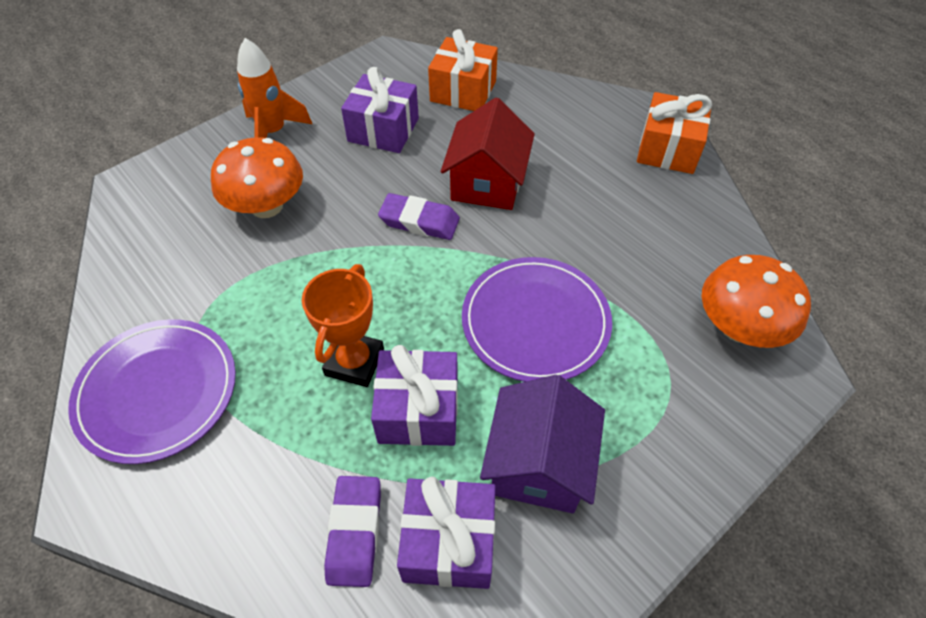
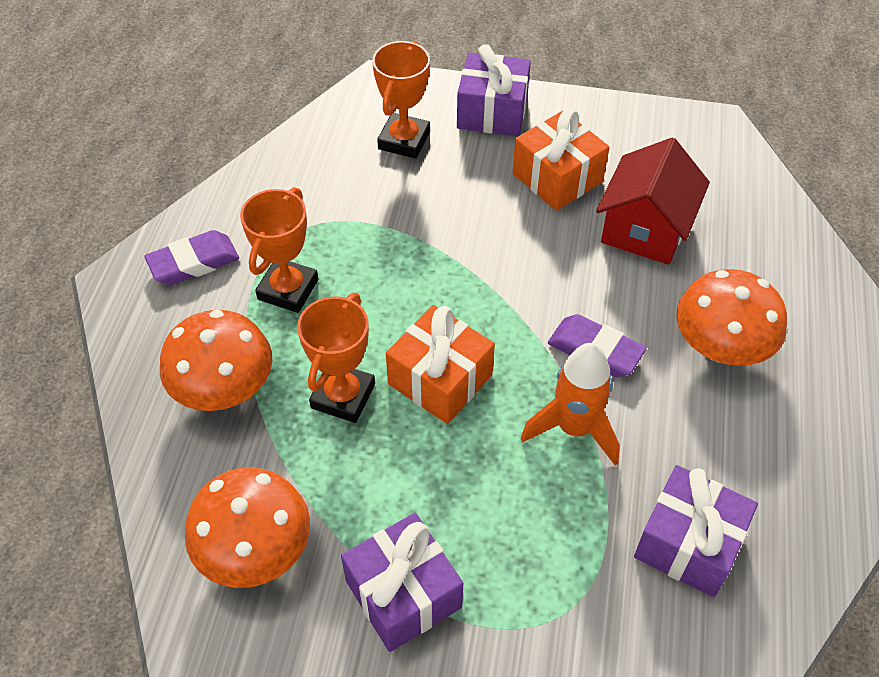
orange mushroom: 2 -> 3
orange trophy: 1 -> 3
purple house: 1 -> 0
purple plate: 2 -> 0

